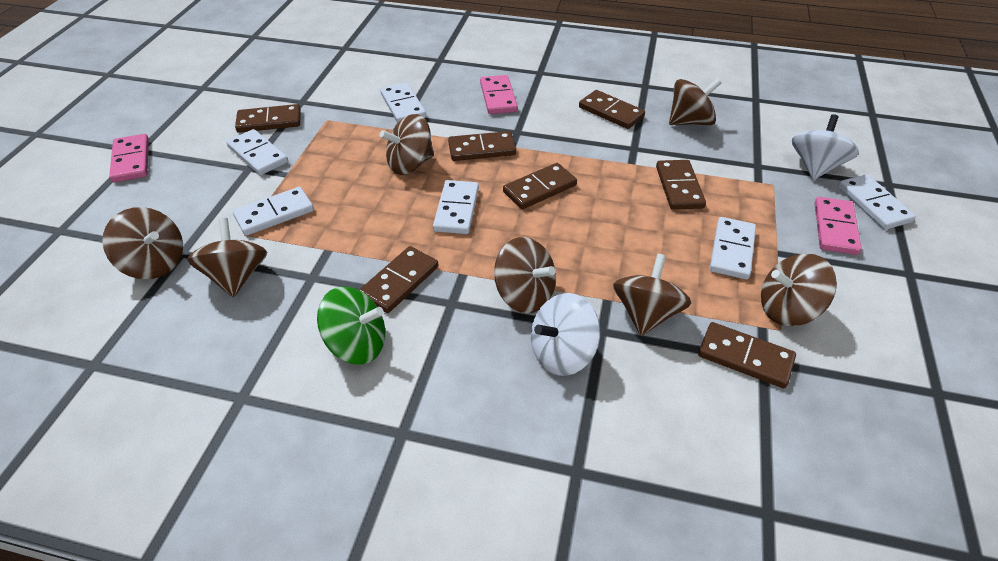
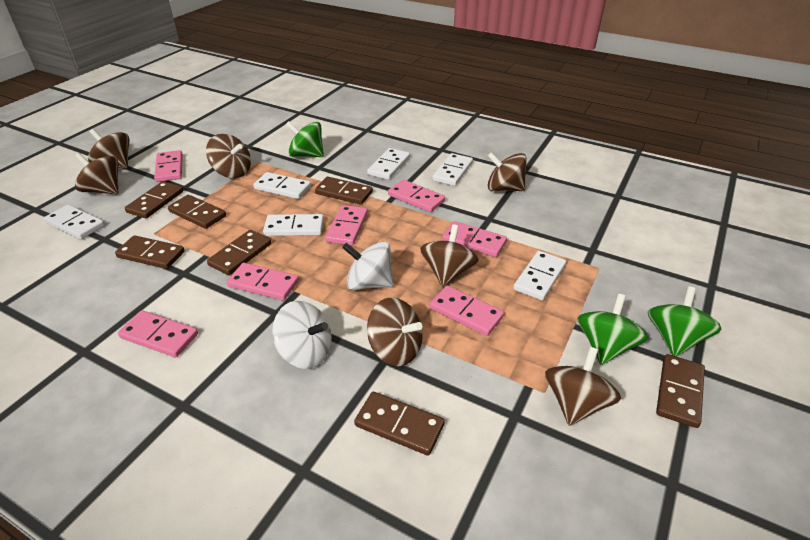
green spinning top: 1 -> 3
pink domino: 3 -> 7

